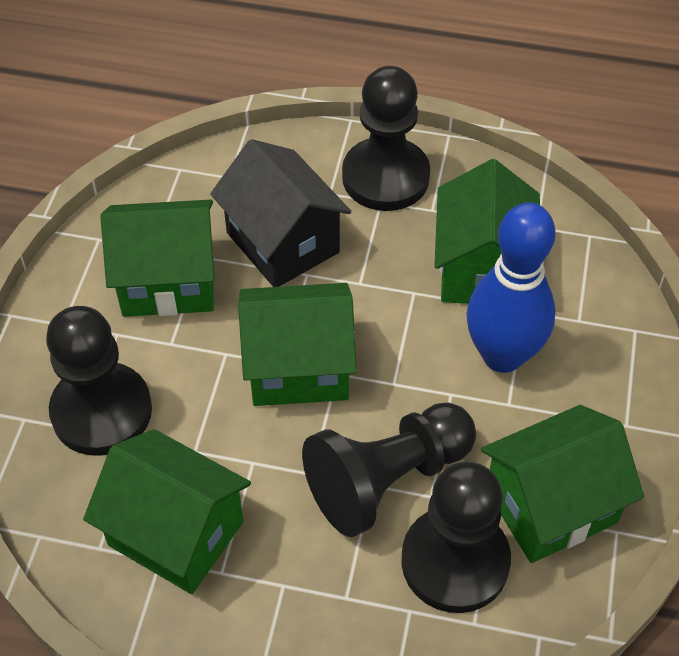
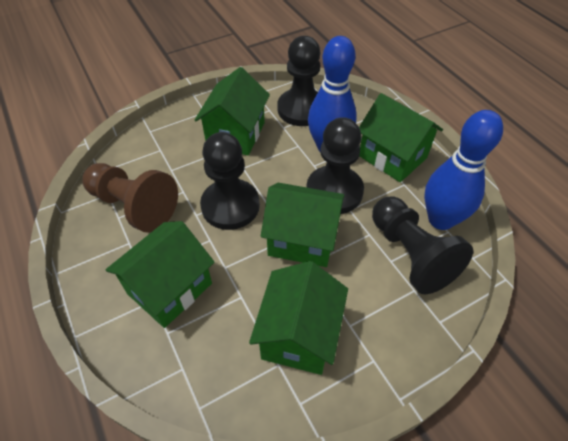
black house: 1 -> 0
blue bowling pin: 1 -> 2
brown pawn: 0 -> 1

